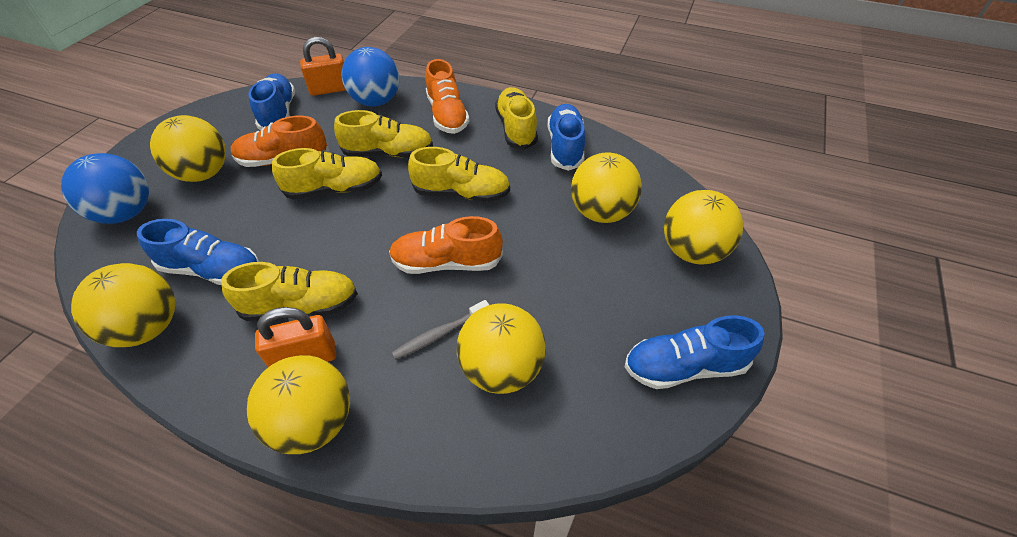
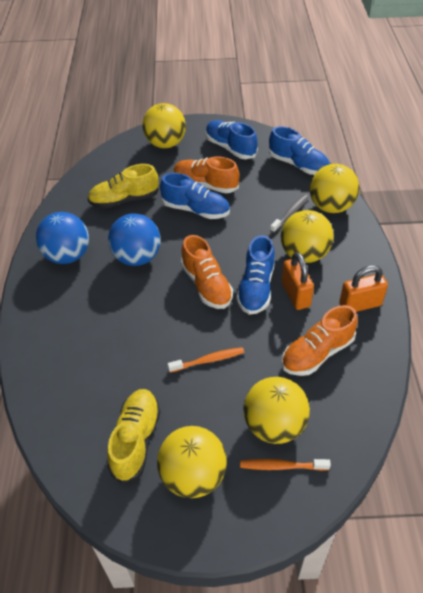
orange toothbrush: 0 -> 2
yellow ball: 6 -> 5
yellow shoe: 5 -> 2

